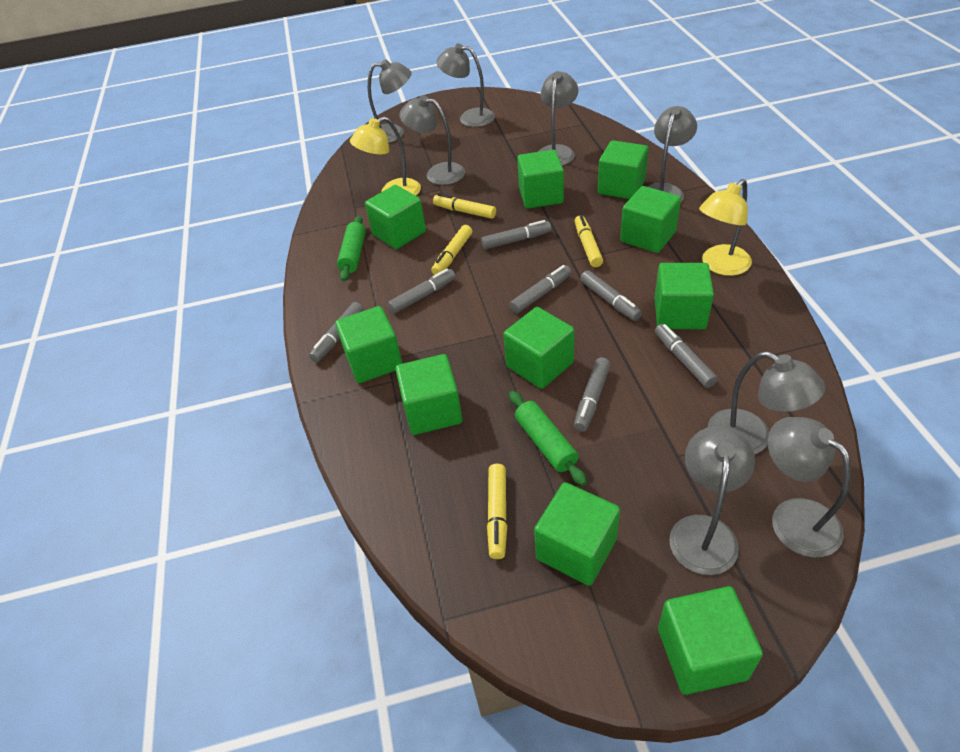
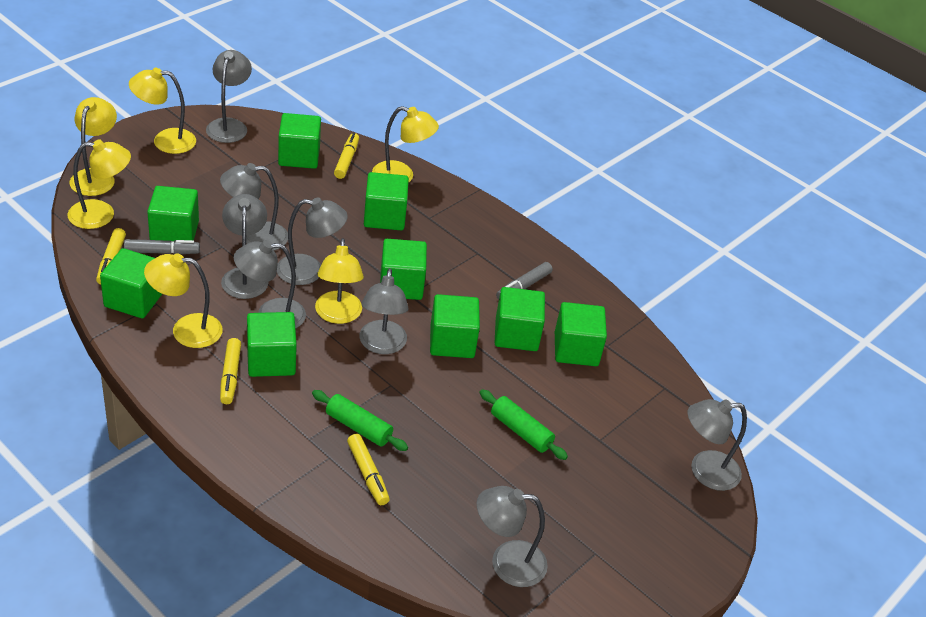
green cube: 10 -> 9
grey marker: 7 -> 2
yellow lamp: 2 -> 6

